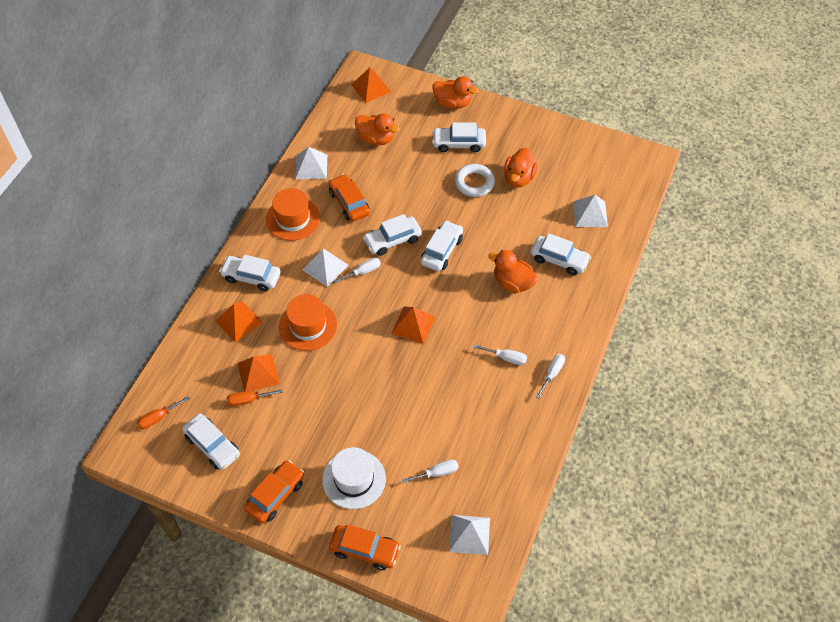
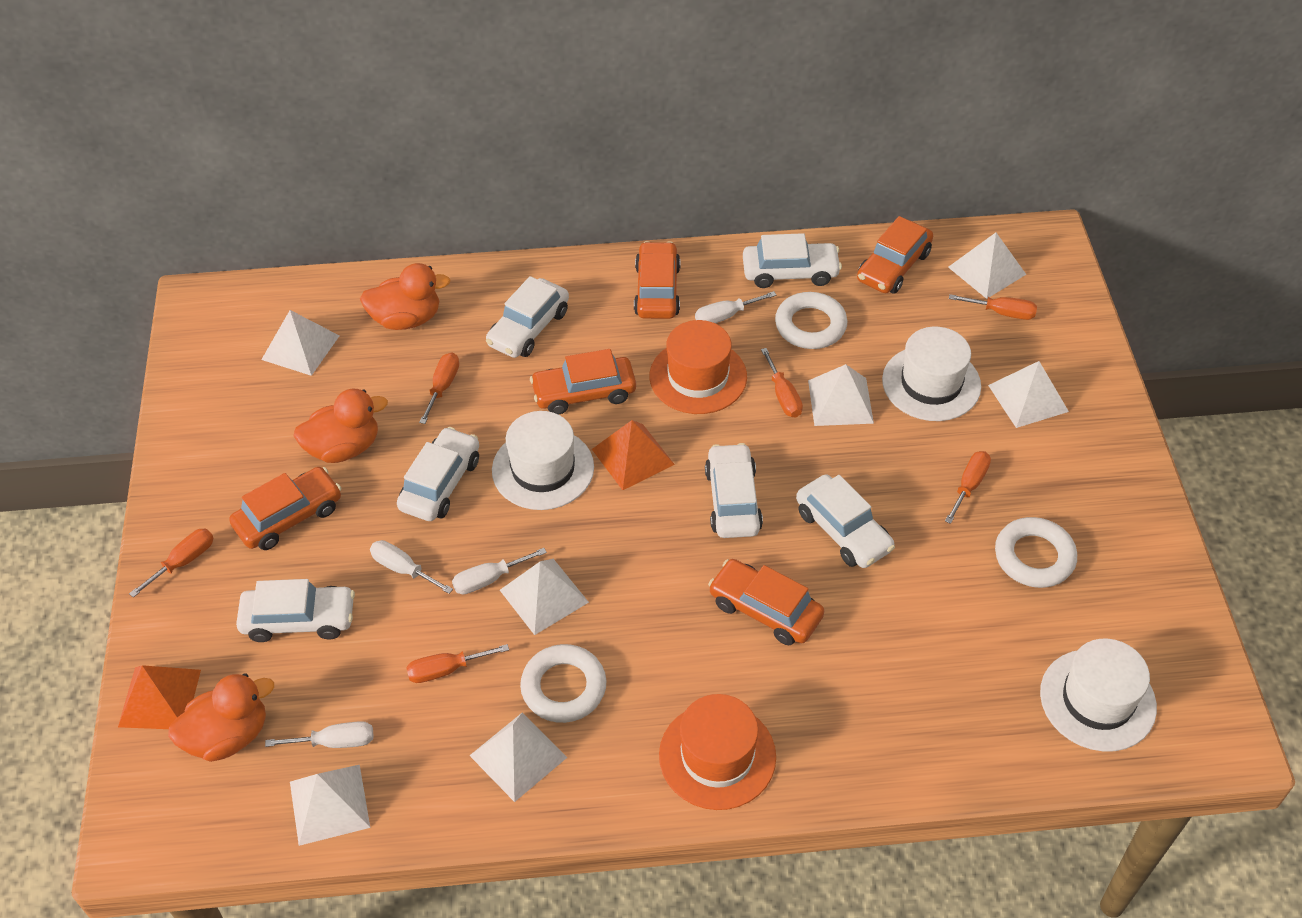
orange car: 3 -> 5
orange duck: 4 -> 3
orange pyramid: 4 -> 2
orange screwdriver: 2 -> 6
white hat: 1 -> 3
white pyramid: 4 -> 7
white ring: 1 -> 3

